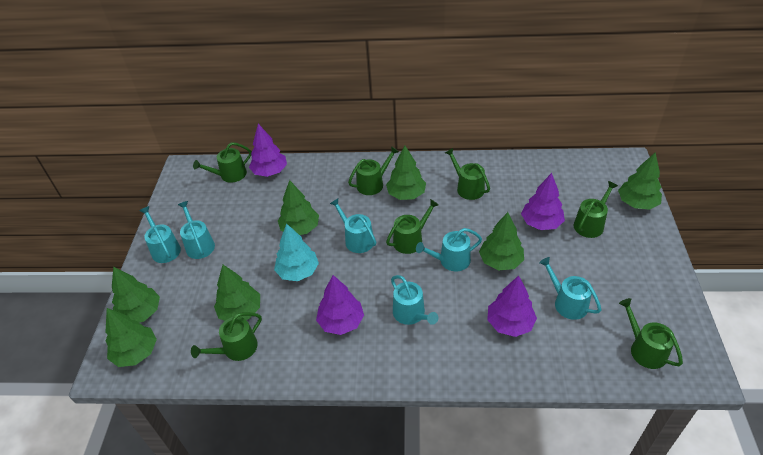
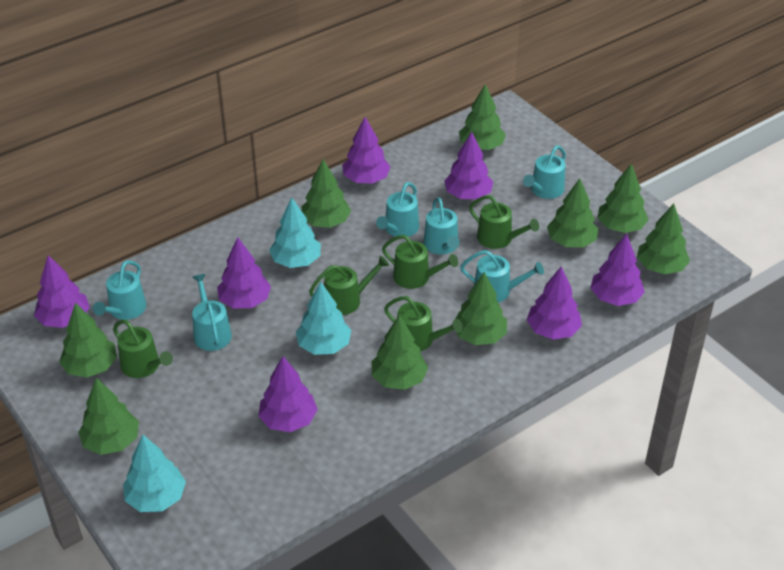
green tree: 7 -> 9
green watering can: 7 -> 5
purple tree: 4 -> 7
turquoise tree: 1 -> 3

